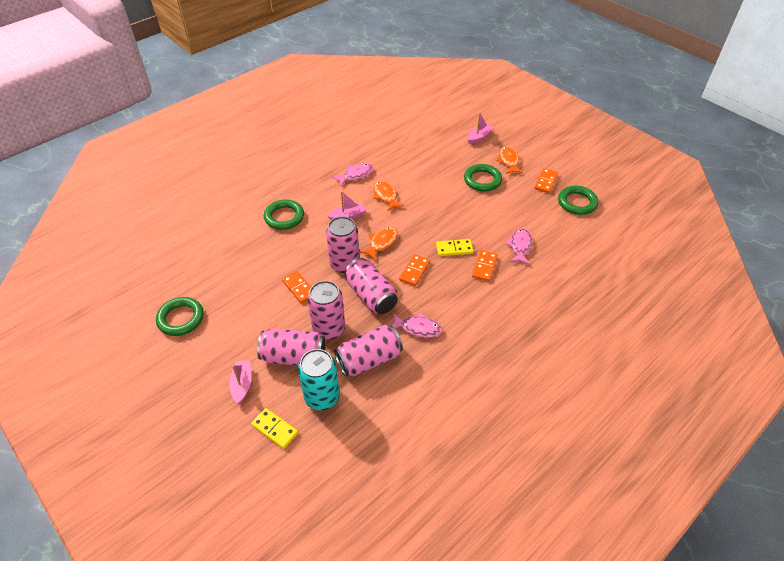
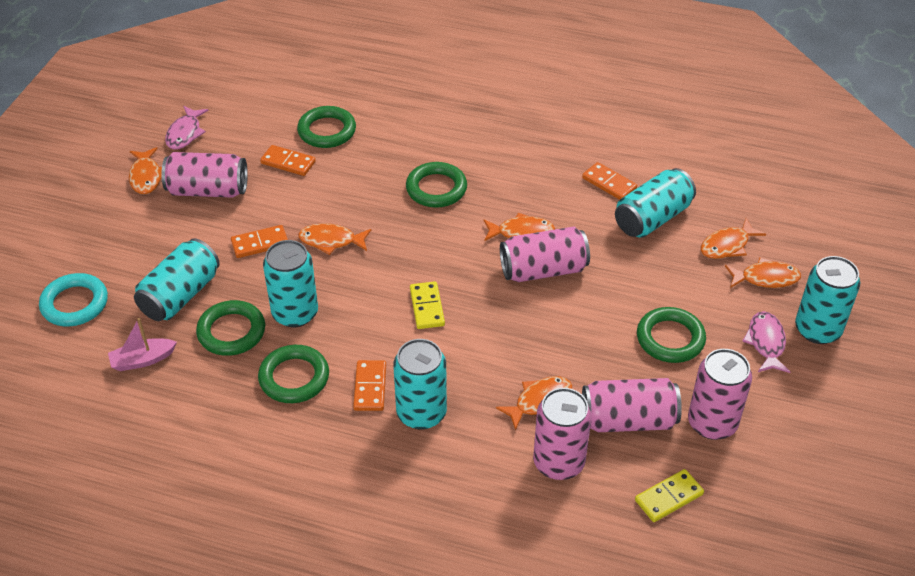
green ring: 4 -> 5
orange fish: 3 -> 6
pink boat: 3 -> 1
pink fish: 3 -> 2
turquoise can: 1 -> 5
turquoise ring: 0 -> 1

